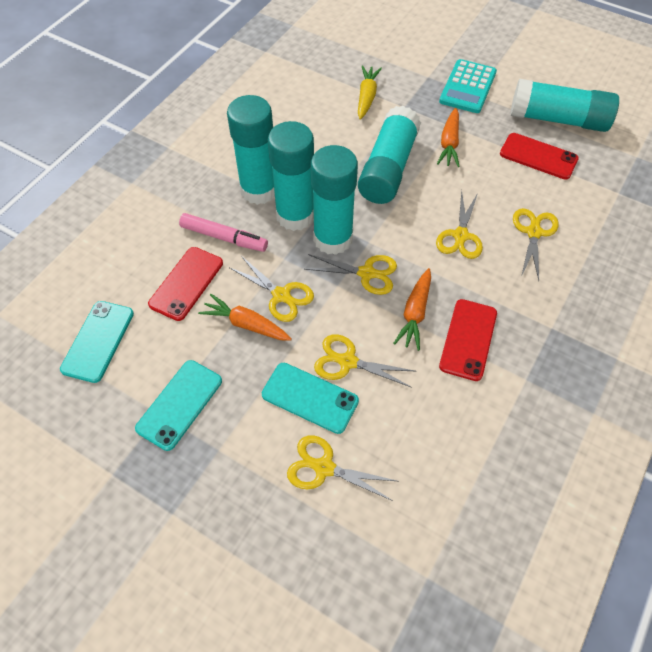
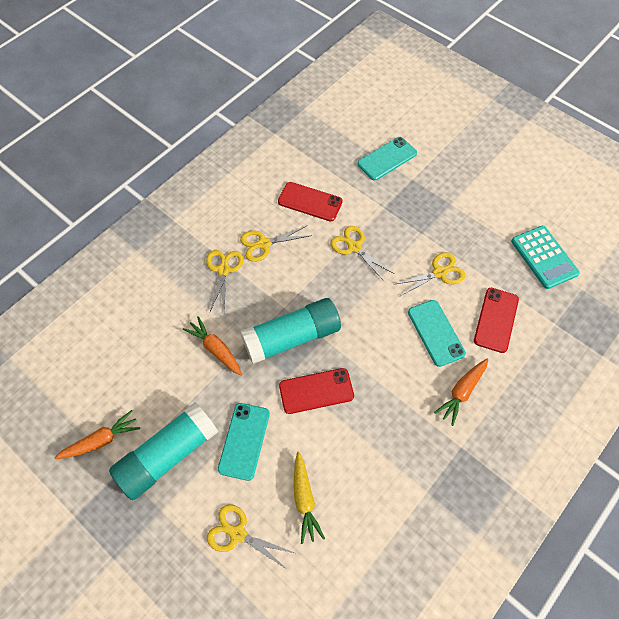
pink marker: 1 -> 0
turquoise glue stick: 5 -> 2
yellow scissors: 6 -> 5

